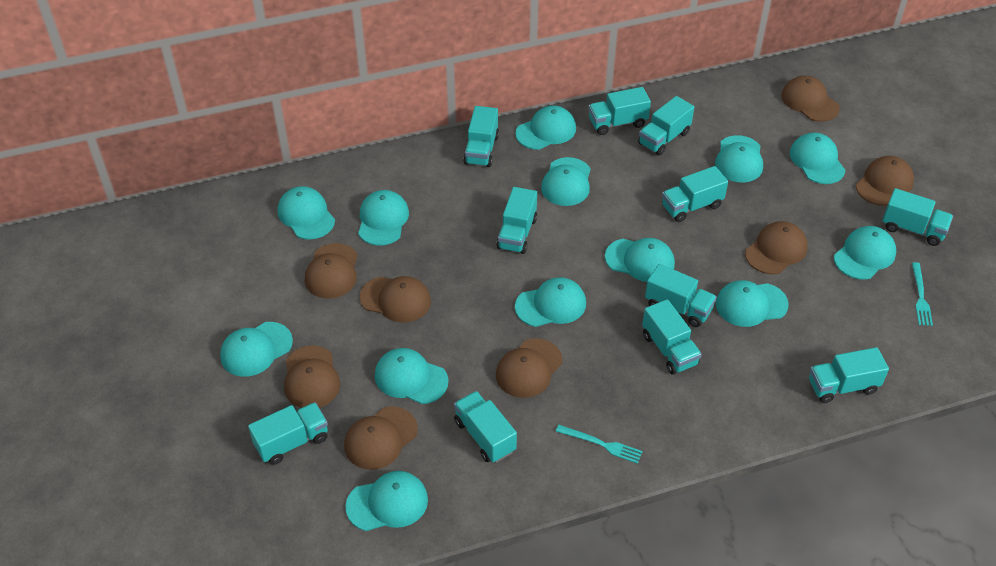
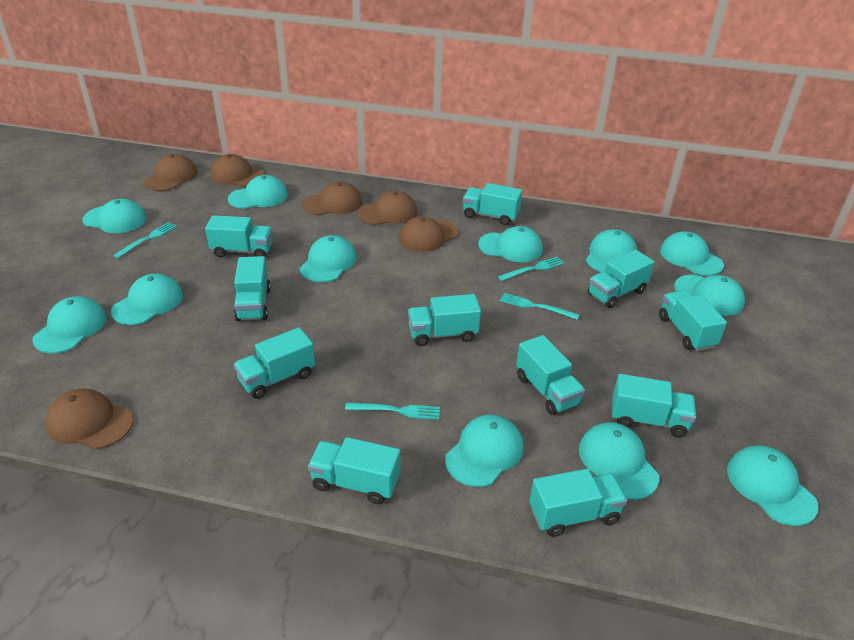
brown cap: 8 -> 6
turquoise cap: 13 -> 12
turquoise fork: 2 -> 4

